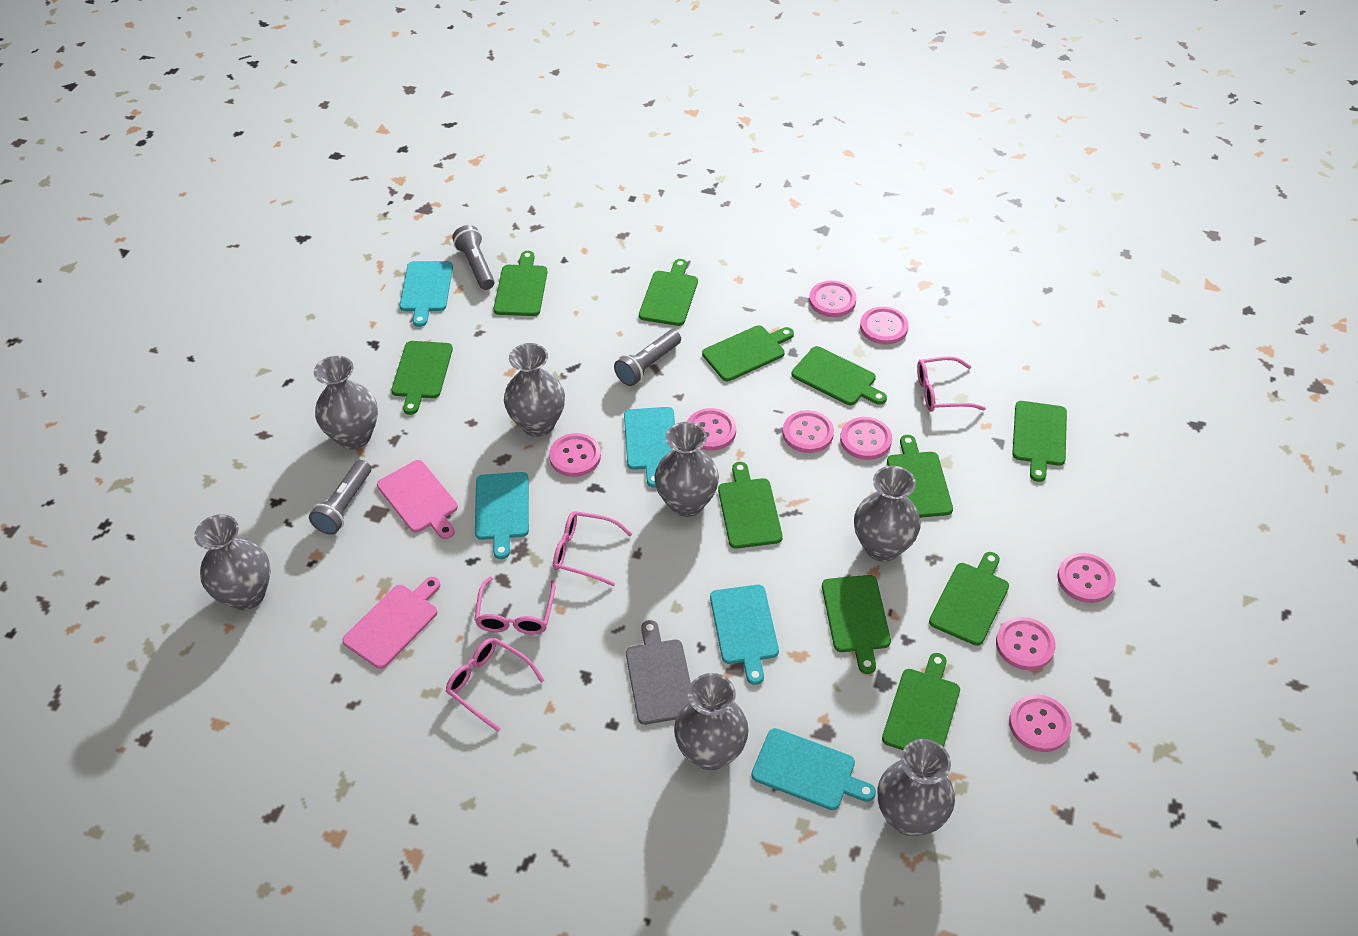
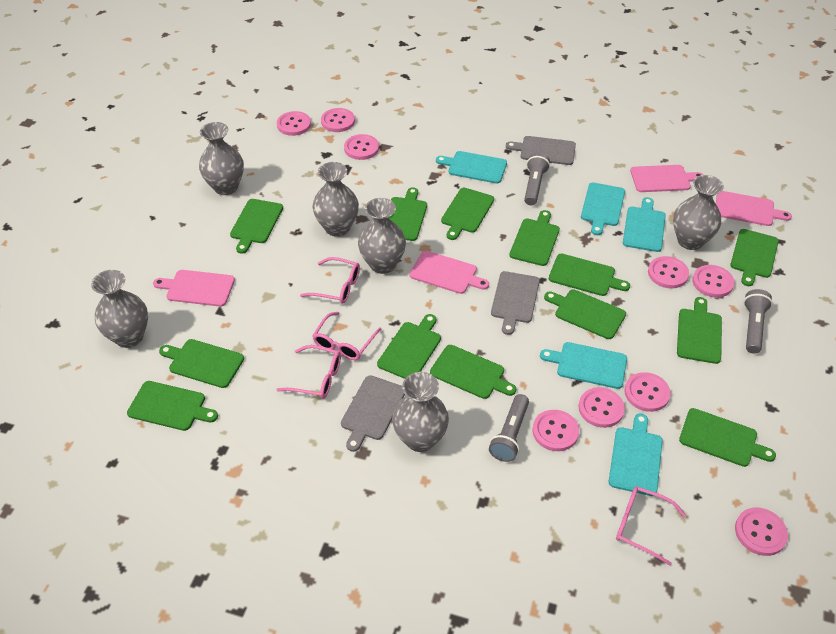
green cutting board: 11 -> 13
grey cutting board: 1 -> 3
grey vase: 7 -> 6
pink cutting board: 2 -> 4

